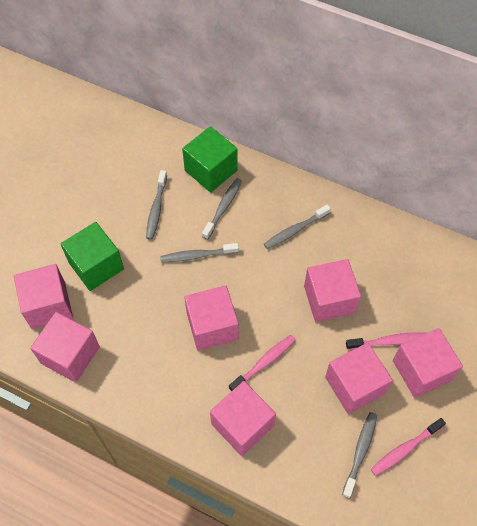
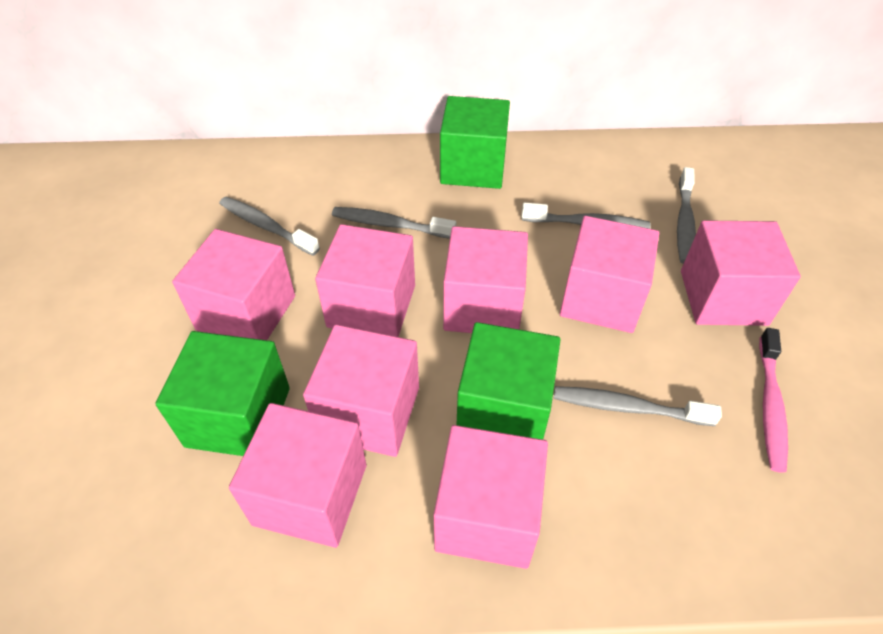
green cube: 2 -> 3
pink cube: 7 -> 8
pink toothbrush: 3 -> 1

